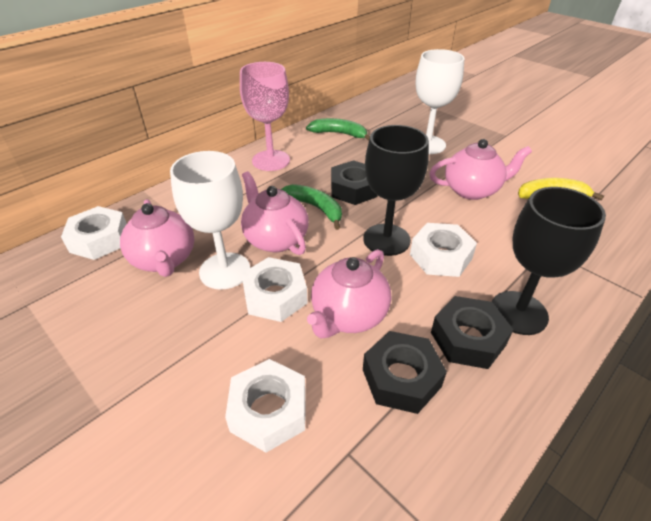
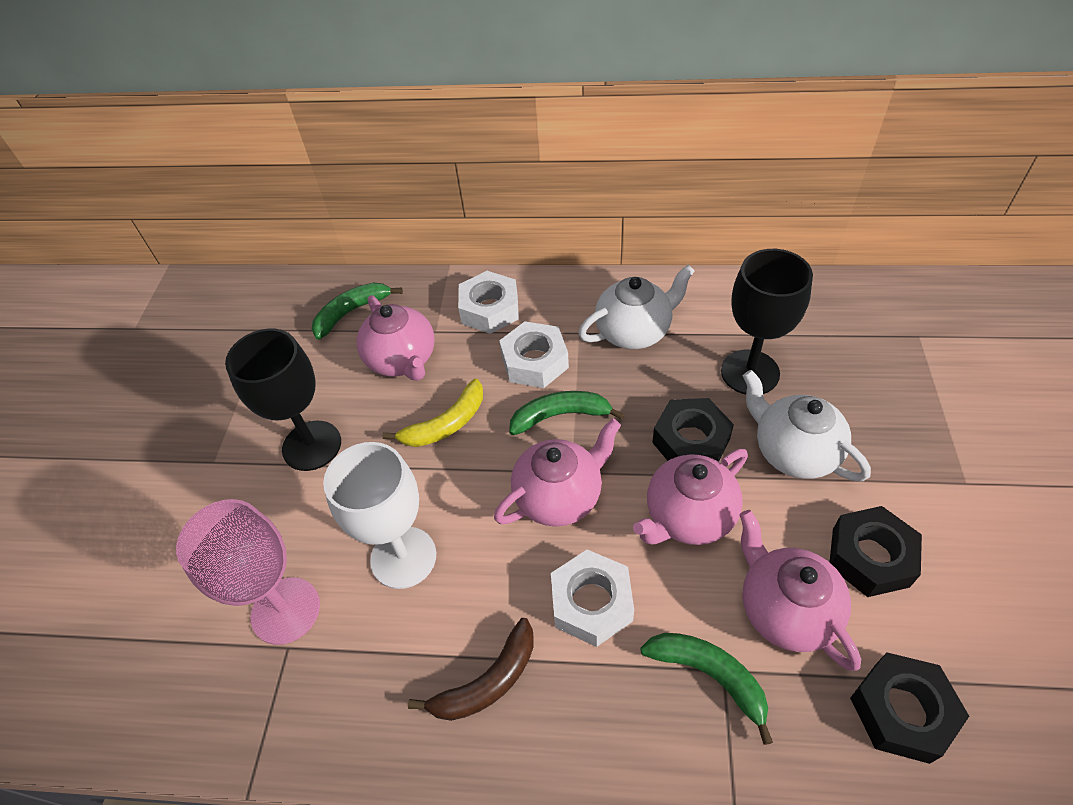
brown banana: 0 -> 1
green banana: 2 -> 3
white goblet: 2 -> 1
white nut: 4 -> 3
white teapot: 0 -> 2

